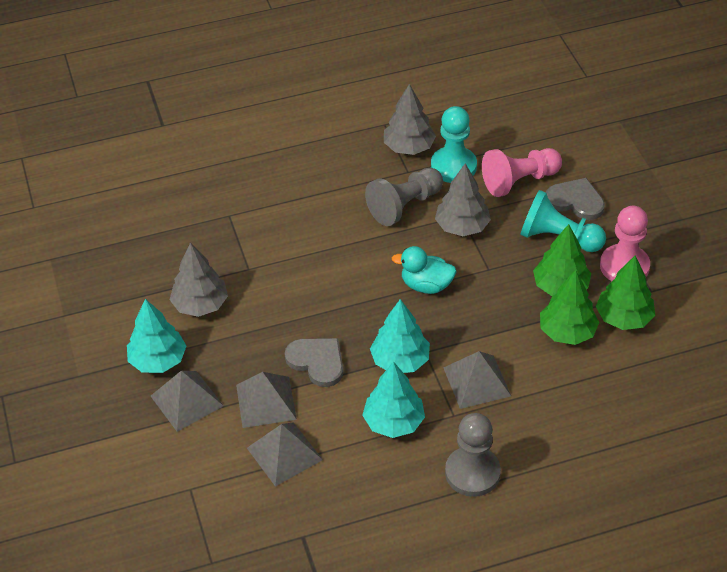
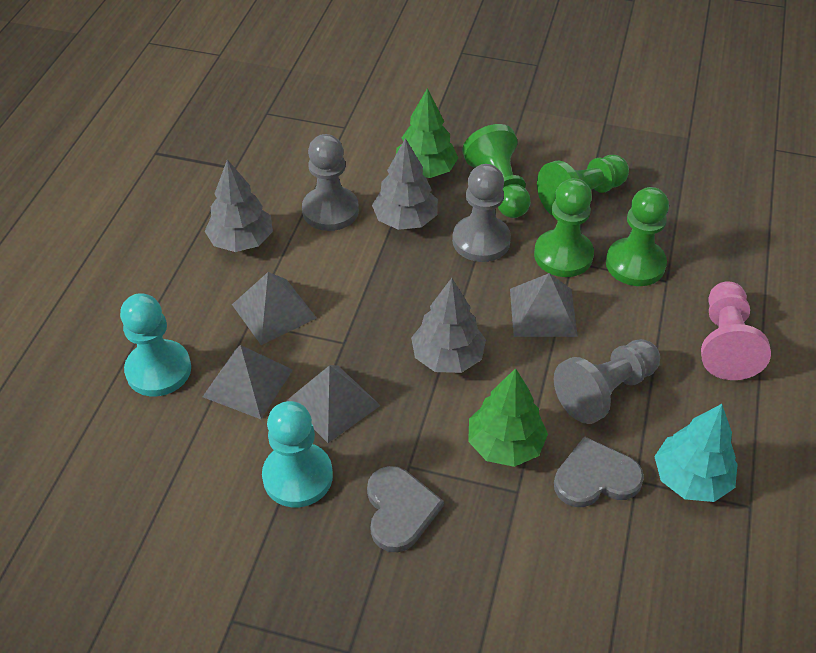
green pawn: 0 -> 4
green tree: 3 -> 2
grey pawn: 2 -> 3
pink pawn: 2 -> 1
turquoise duck: 1 -> 0
turquoise tree: 3 -> 1

